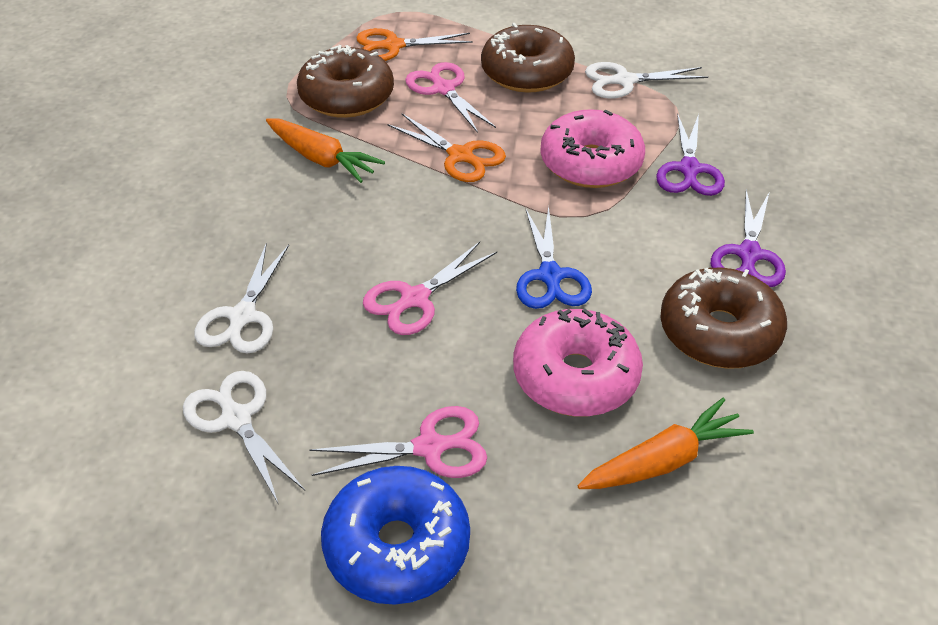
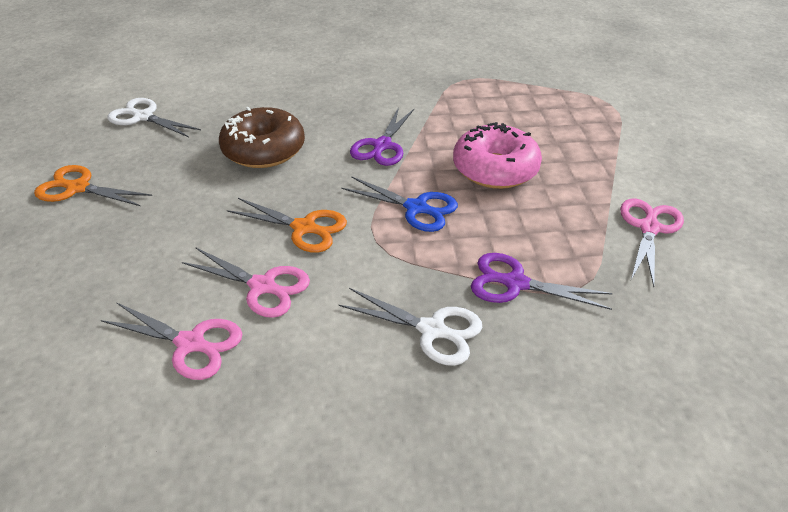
blue donut: 1 -> 0
brown donut: 3 -> 1
orange carrot: 2 -> 0
pink donut: 2 -> 1
white scissors: 3 -> 2

